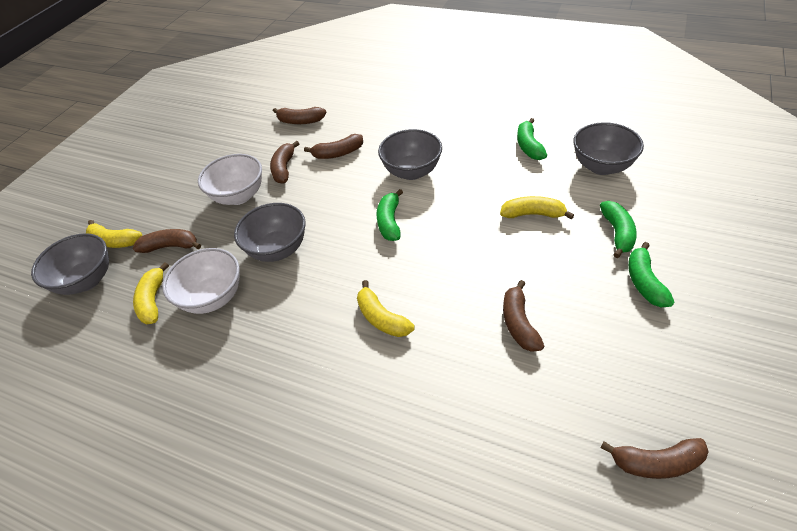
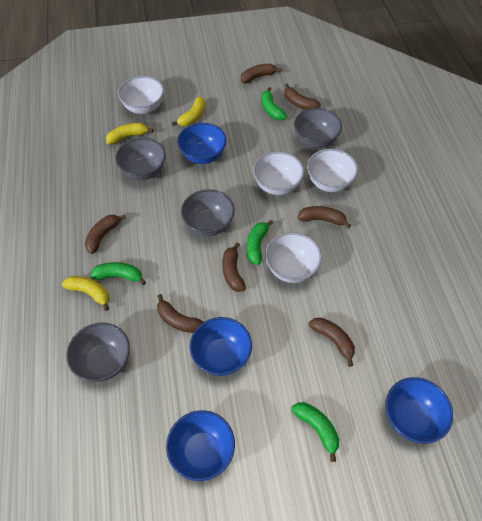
blue bowl: 0 -> 4
brown banana: 6 -> 7
white bowl: 2 -> 4
yellow banana: 4 -> 3

